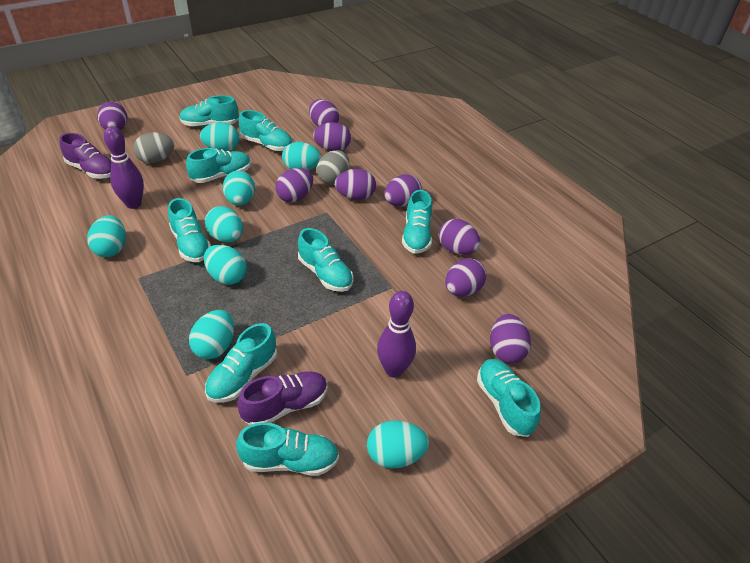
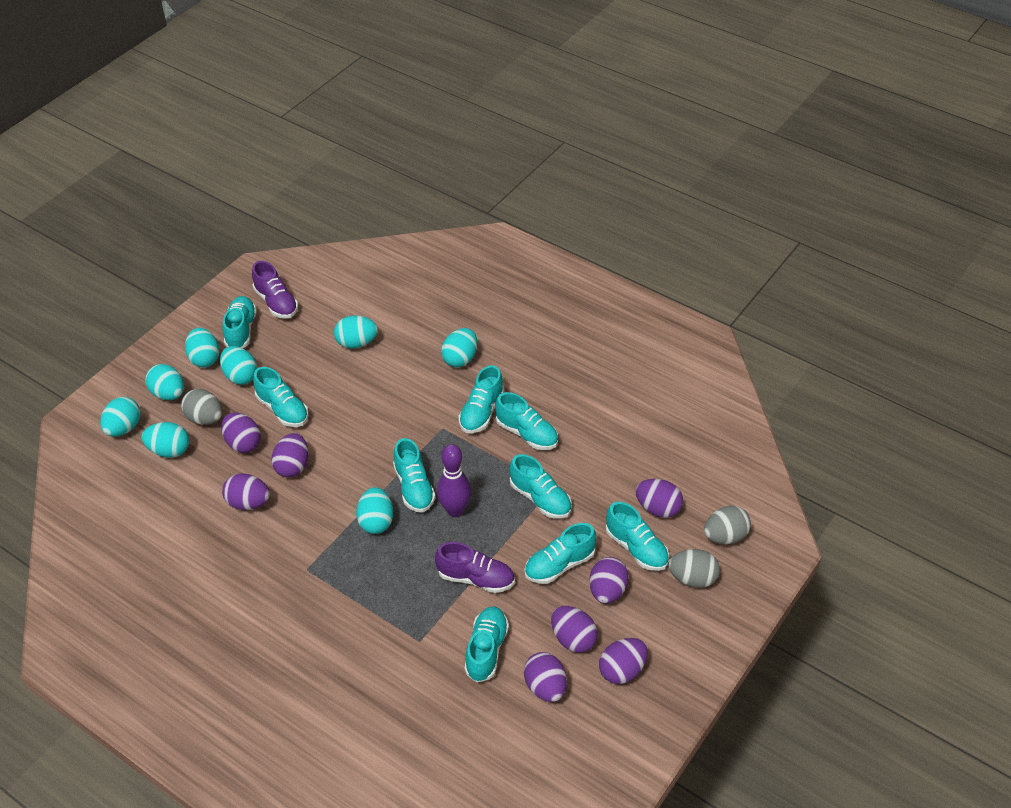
grey egg: 2 -> 3
purple bowling pin: 2 -> 1
purple egg: 9 -> 8

